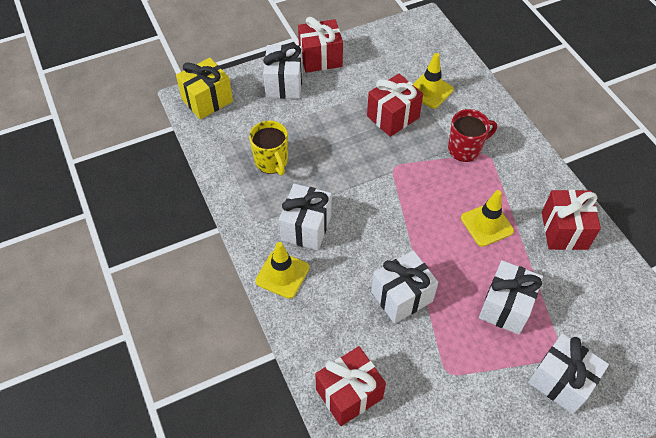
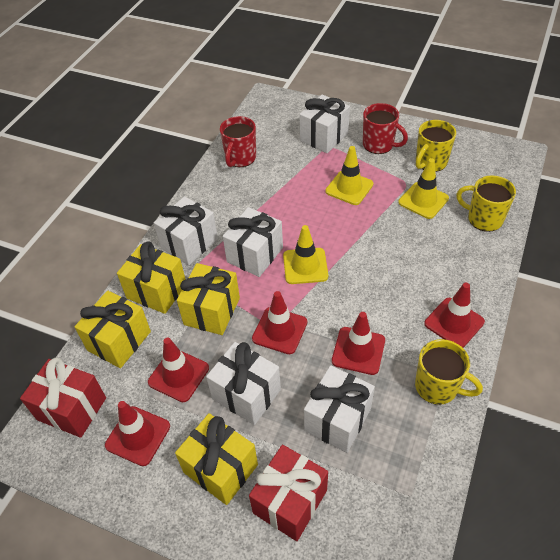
red gift: 4 -> 2
red mug: 1 -> 2
red traffic cone: 0 -> 5
yellow gift: 1 -> 4
yellow mug: 1 -> 3

